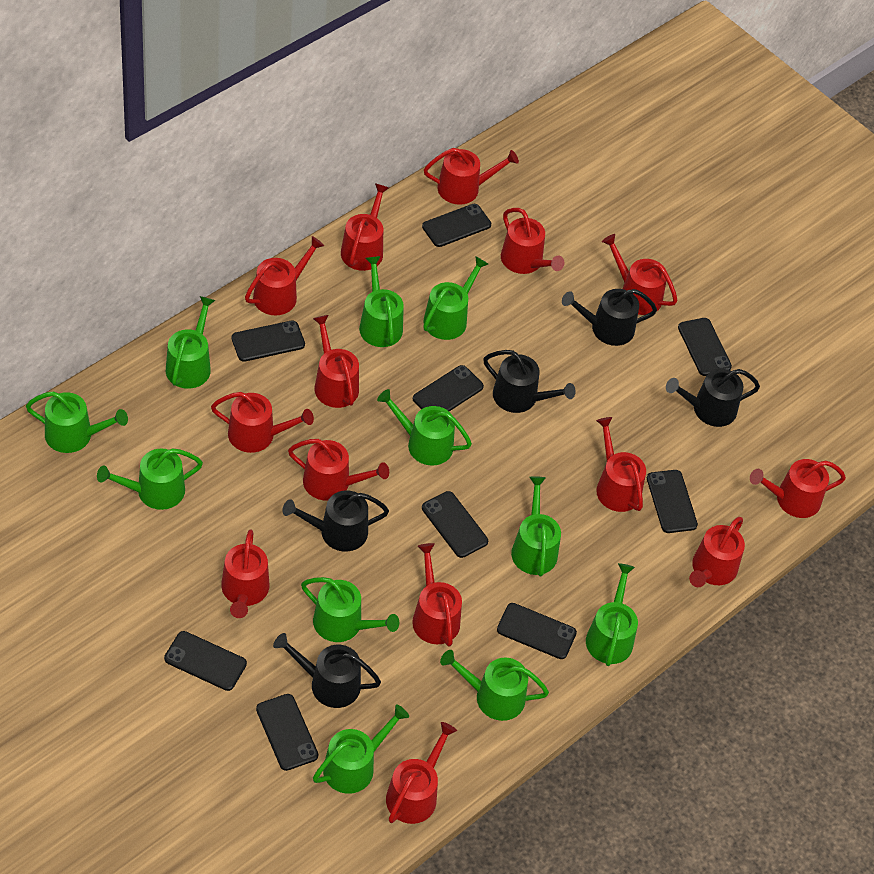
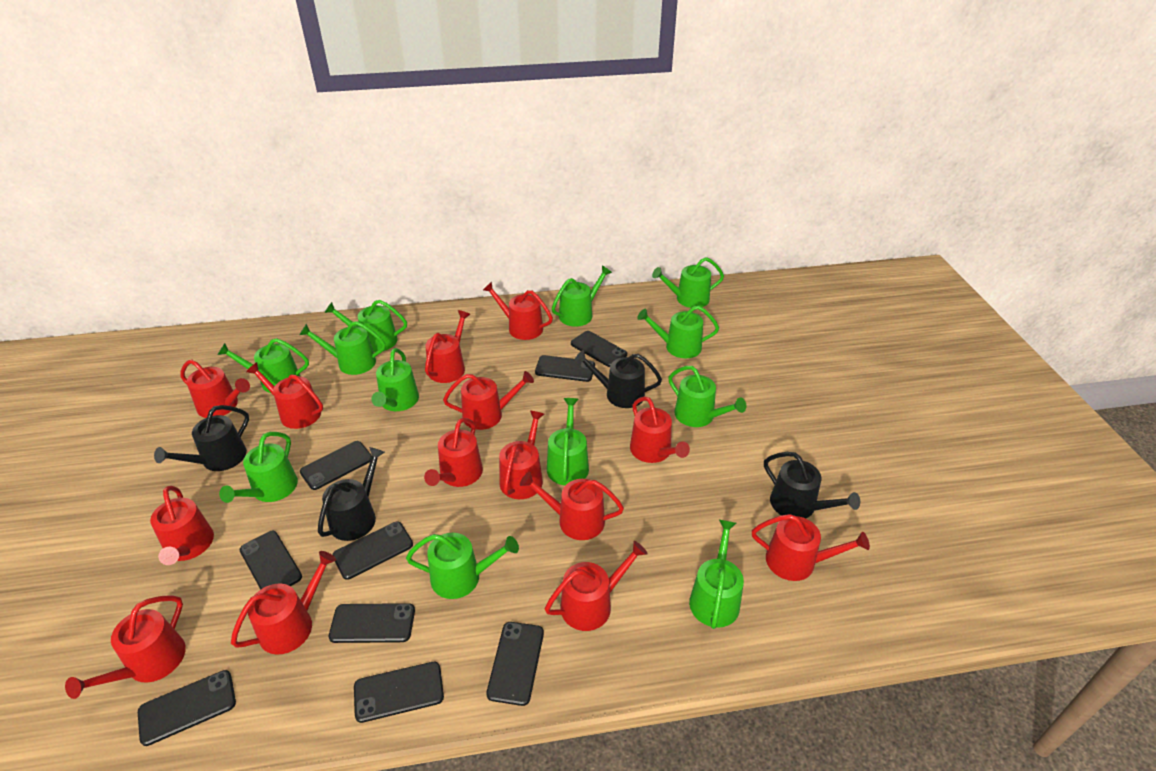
black watering can: 5 -> 4
green watering can: 11 -> 12

